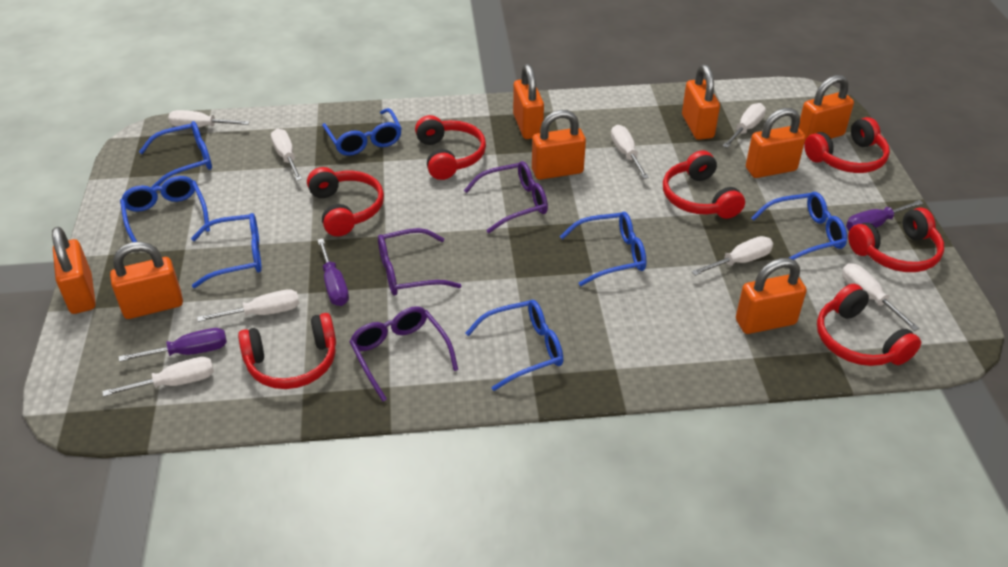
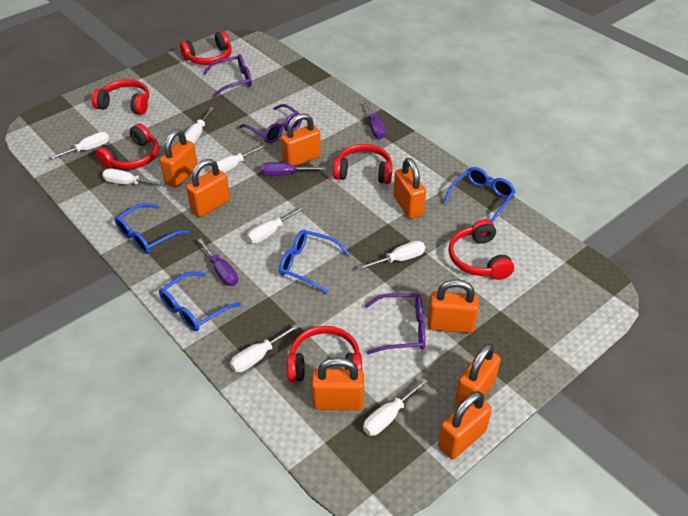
blue glasses: 7 -> 4
red headphones: 7 -> 6

